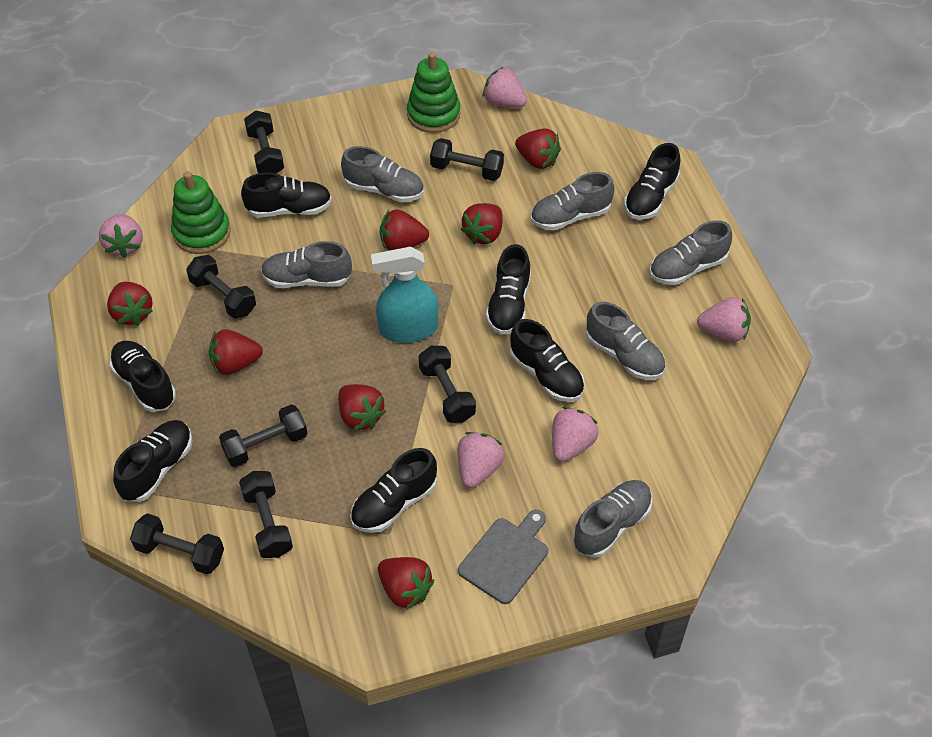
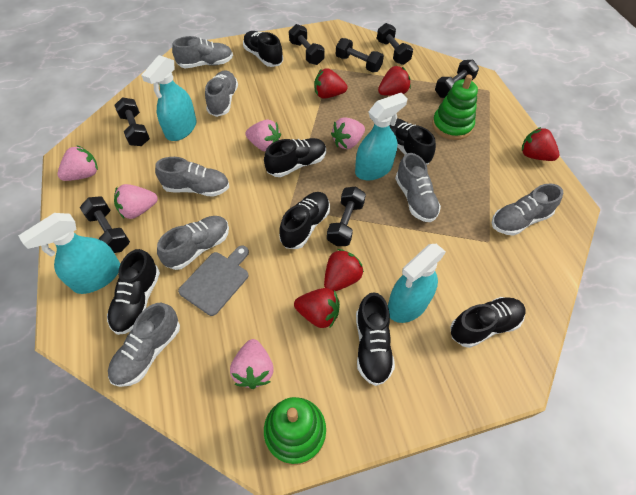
grey shoe: 6 -> 7
red strawberry: 7 -> 5
turquoise spray bottle: 1 -> 4

